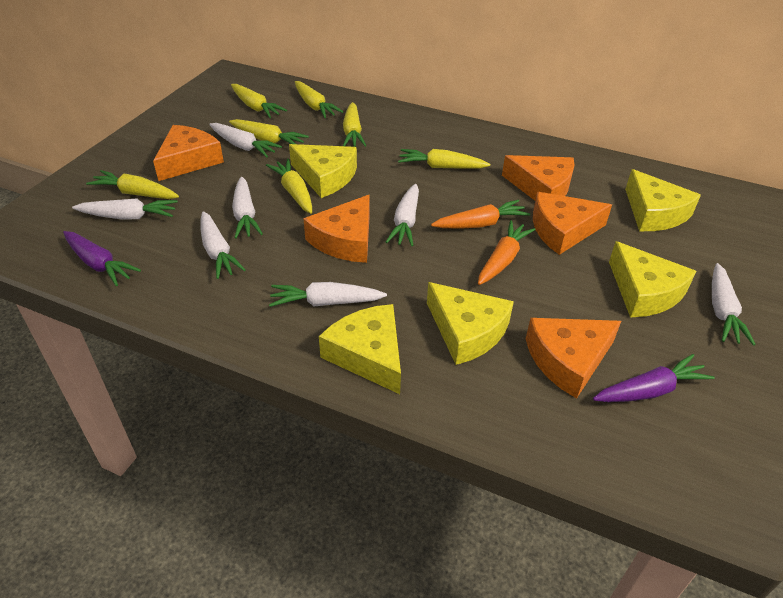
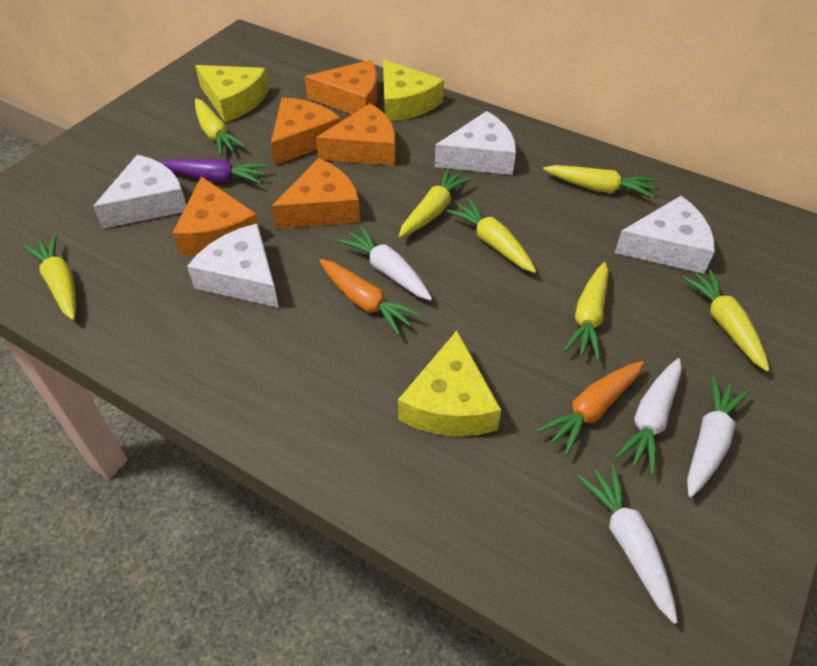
purple carrot: 2 -> 1
white carrot: 7 -> 4
white cheese: 0 -> 4
yellow cheese: 5 -> 3

